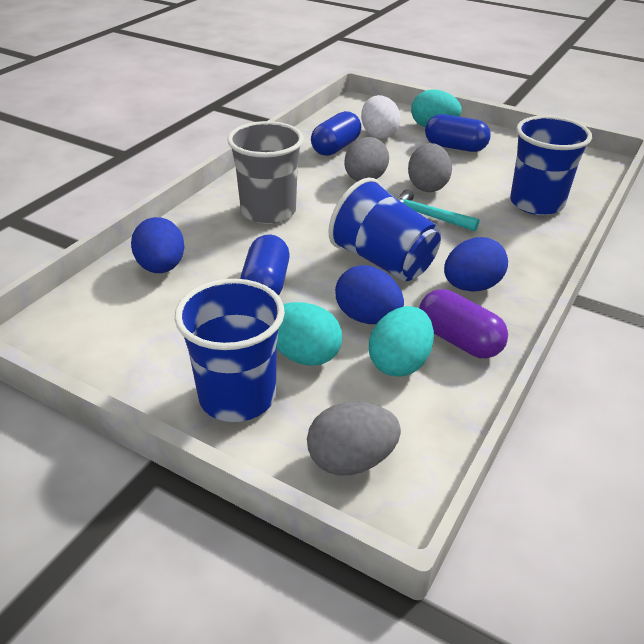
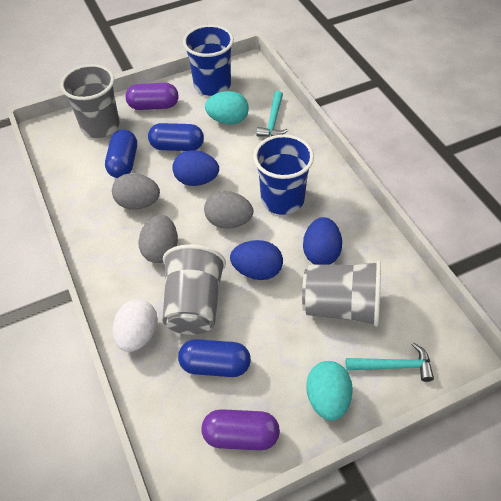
blue cup: 3 -> 2
grey cup: 1 -> 3
purple capsule: 1 -> 2
turquoise egg: 3 -> 2
turquoise hammer: 1 -> 2

